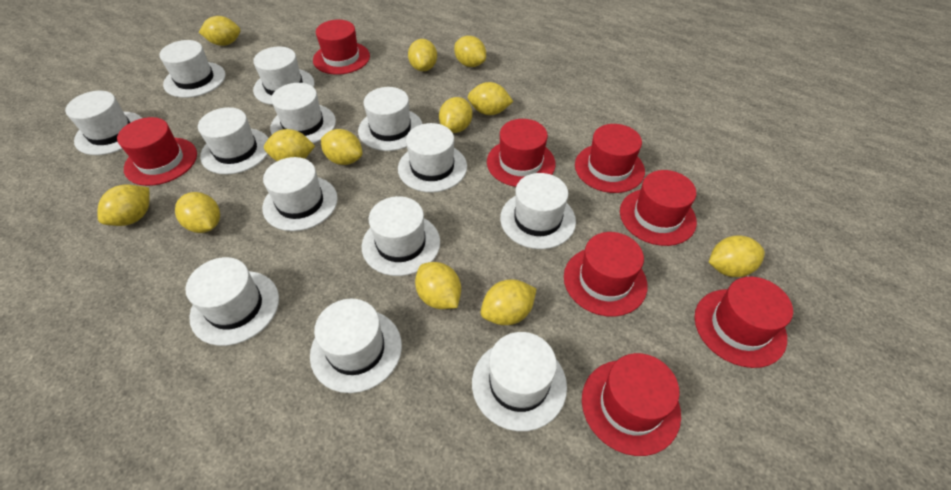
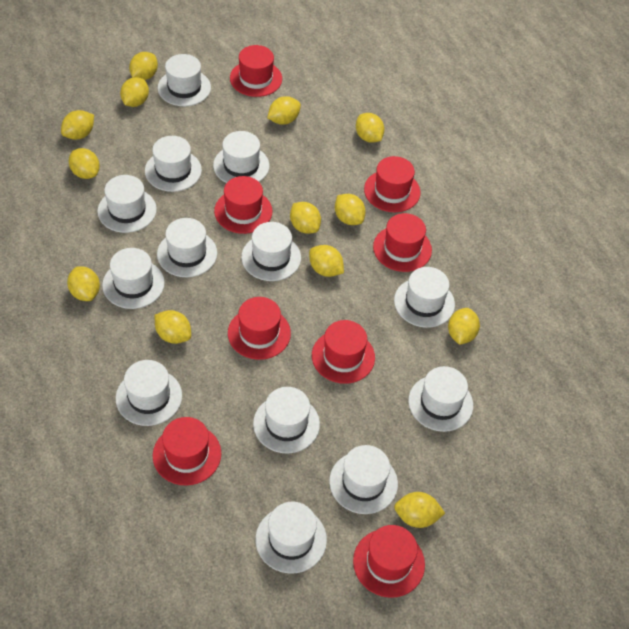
yellow lemon: 12 -> 13

